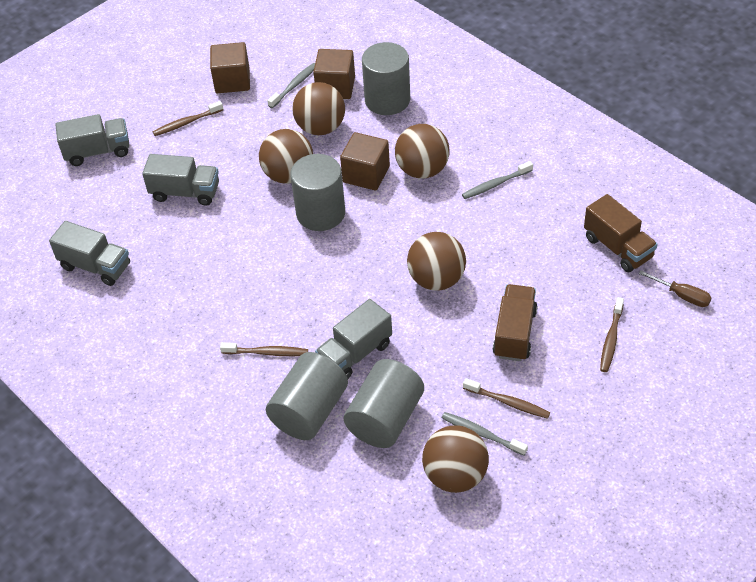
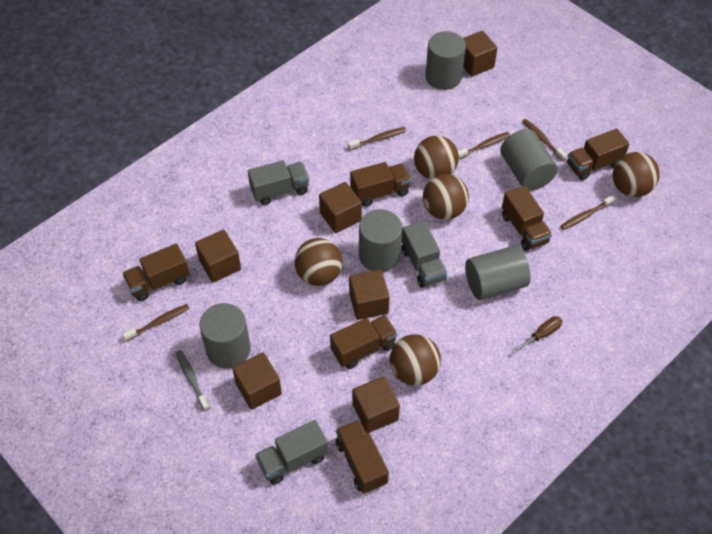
brown cube: 3 -> 6
brown toothbrush: 4 -> 5
brown truck: 2 -> 6
grey cylinder: 4 -> 5
grey toothbrush: 3 -> 1
grey truck: 4 -> 3

